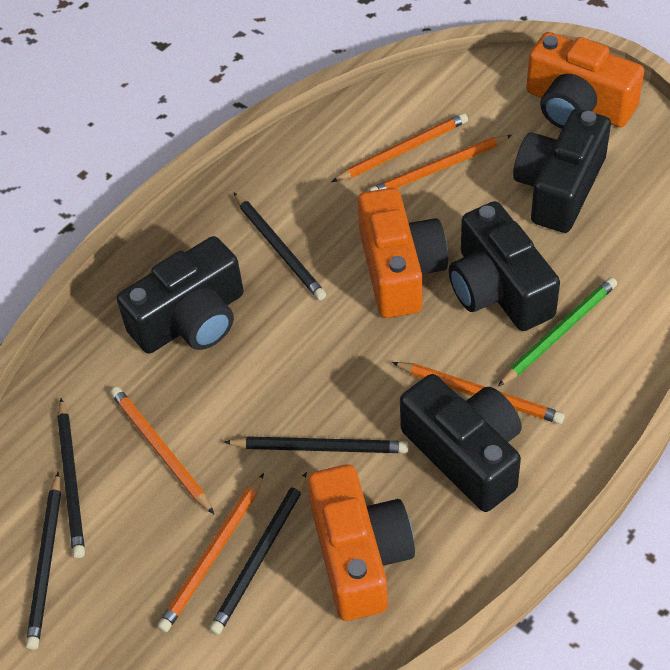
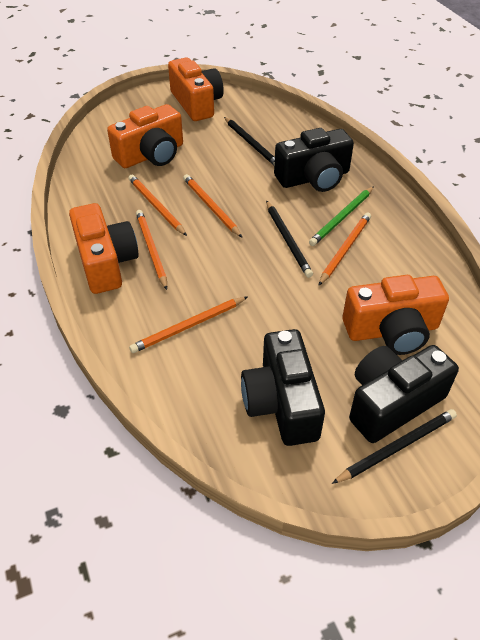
black camera: 4 -> 3
black pencil: 5 -> 3
orange camera: 3 -> 4

